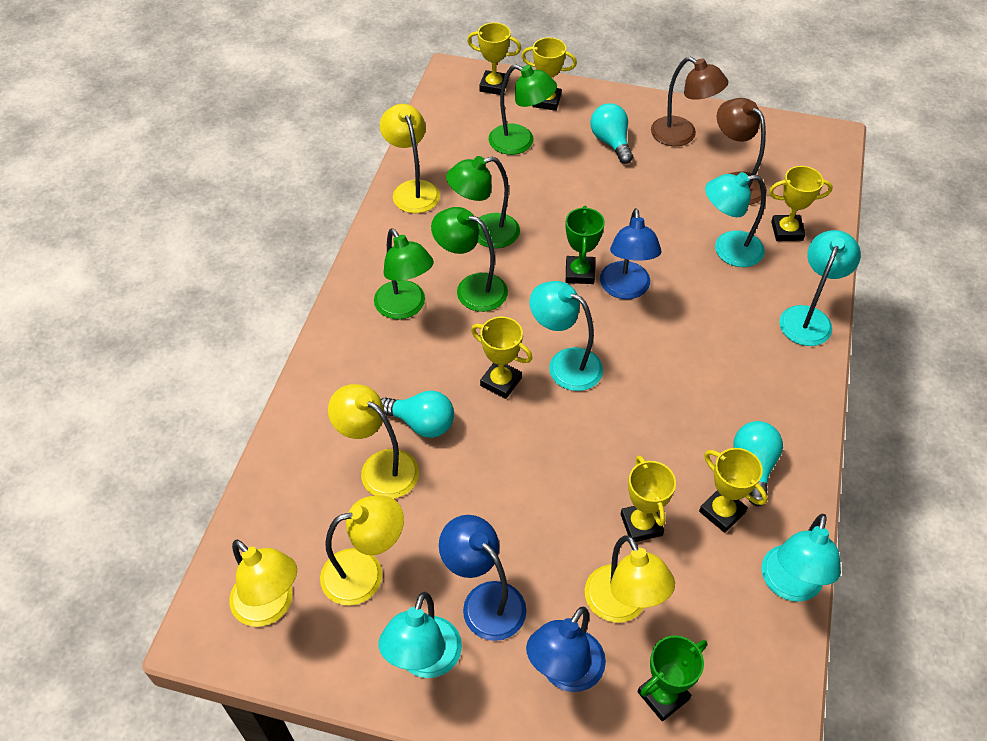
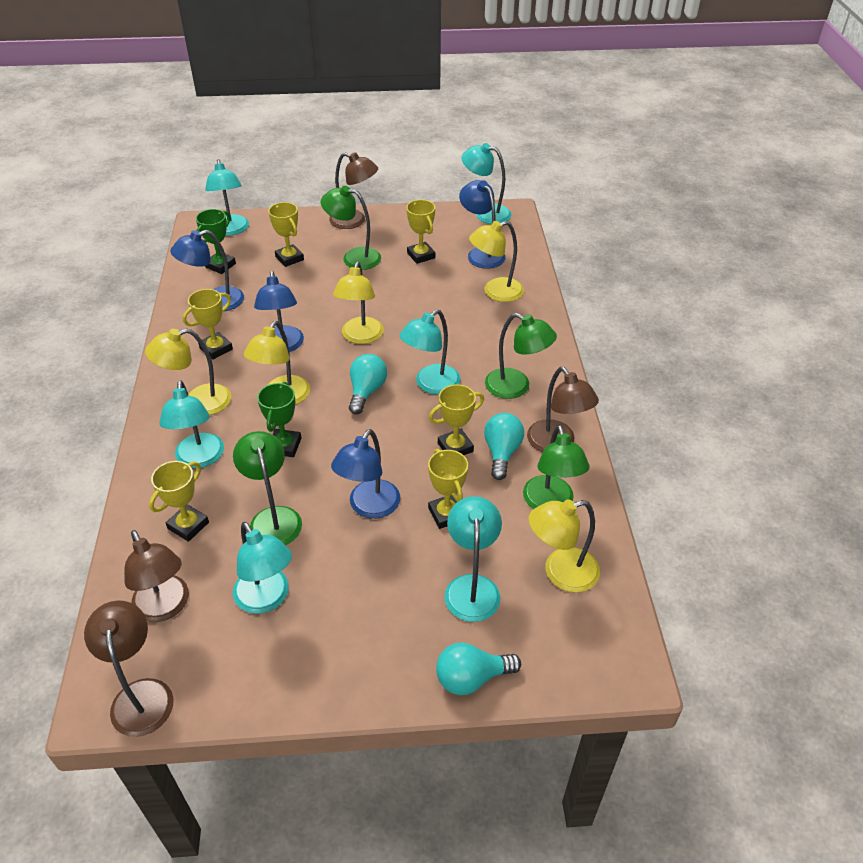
blue lamp: 3 -> 4
brown lamp: 2 -> 4
turquoise lamp: 5 -> 6

